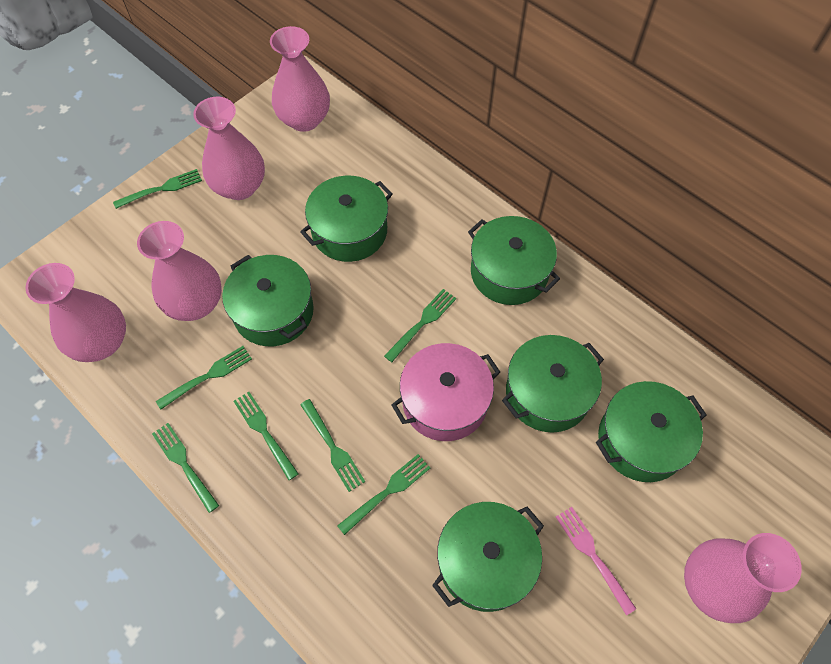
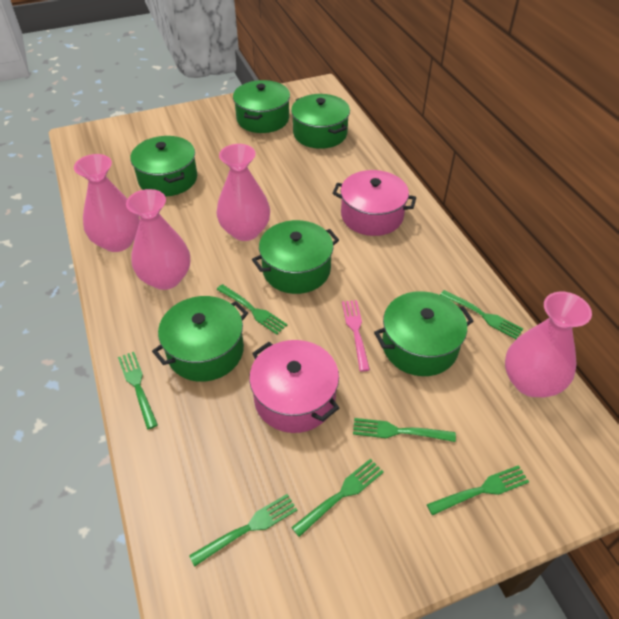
pink pot: 1 -> 2
pink vase: 5 -> 4

